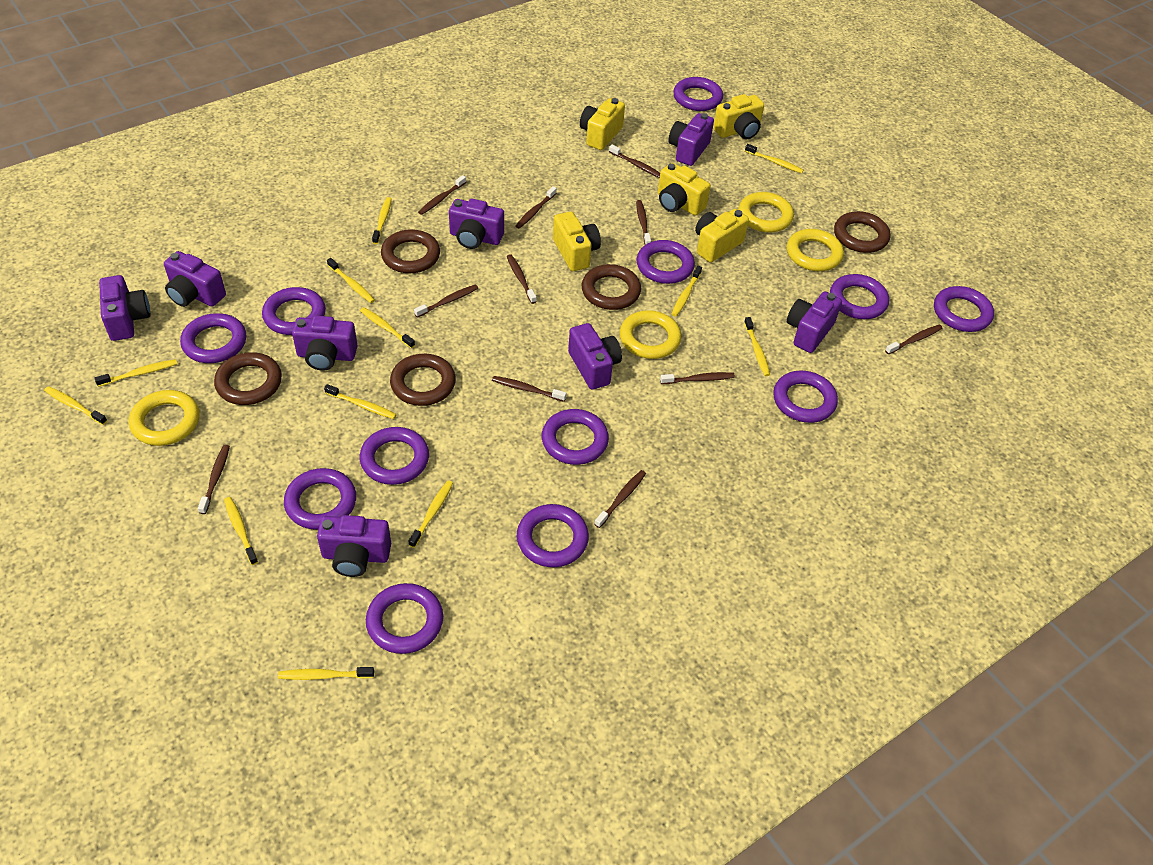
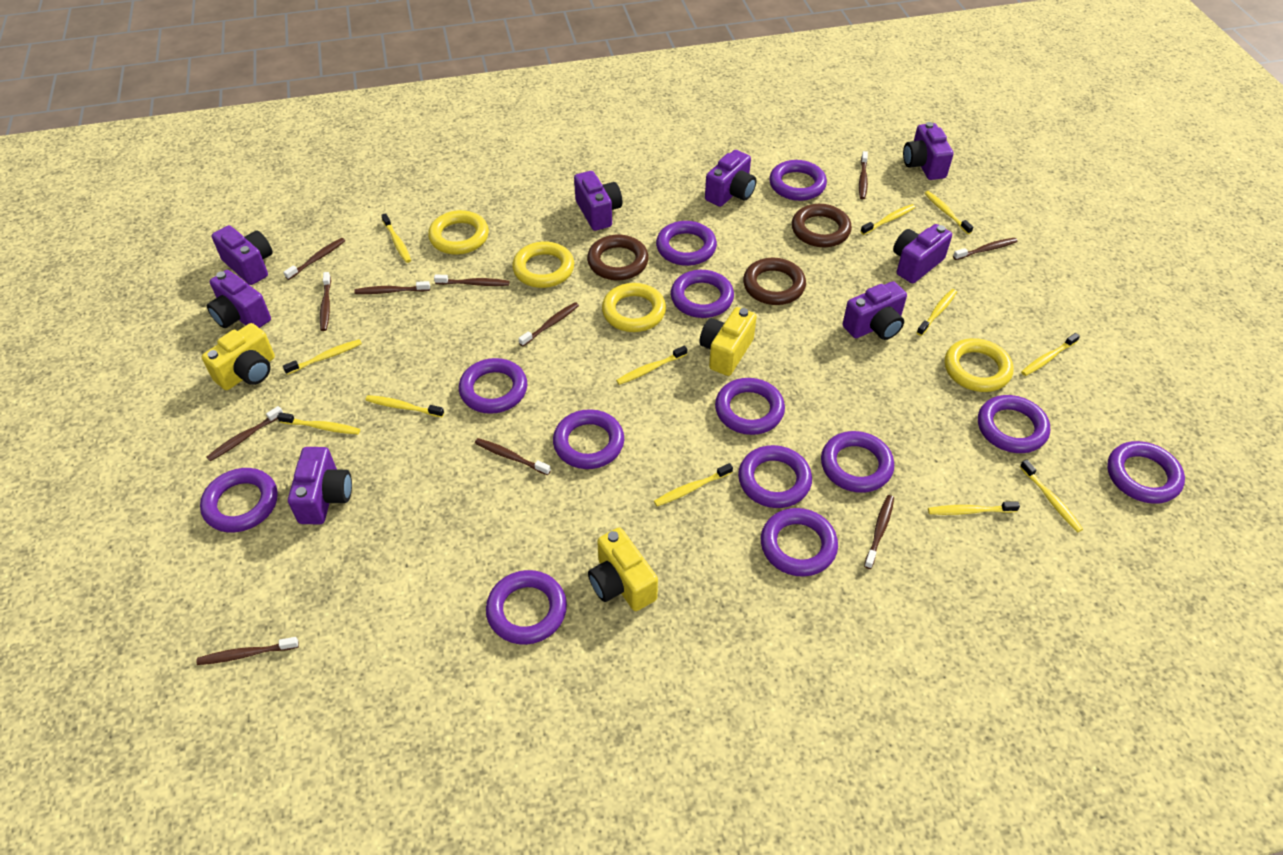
brown ring: 5 -> 3
purple ring: 12 -> 13
yellow camera: 5 -> 3

